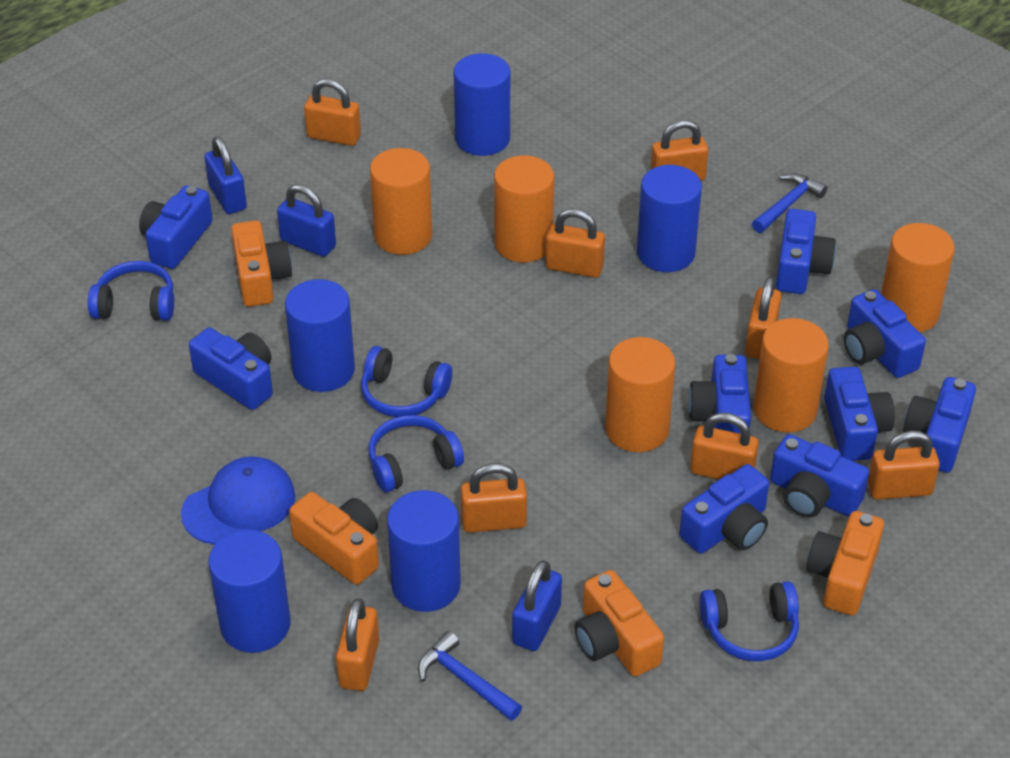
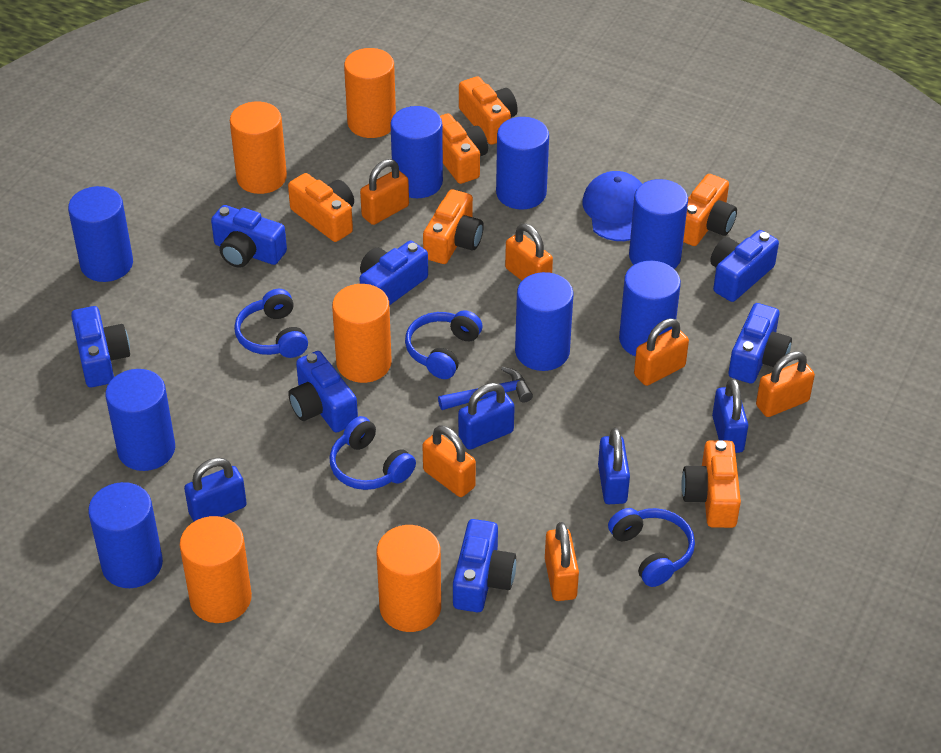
blue camera: 9 -> 7
blue cylinder: 5 -> 8
blue hammer: 2 -> 1
blue padlock: 3 -> 4
orange camera: 4 -> 6
orange padlock: 8 -> 6

